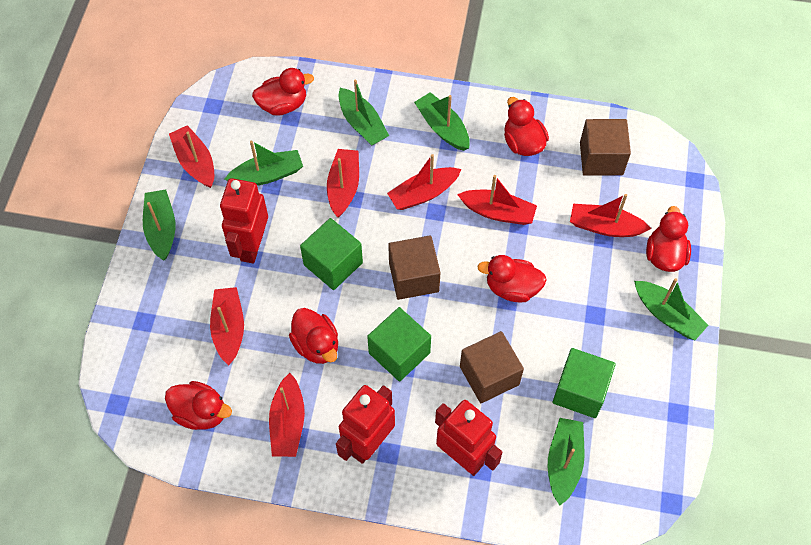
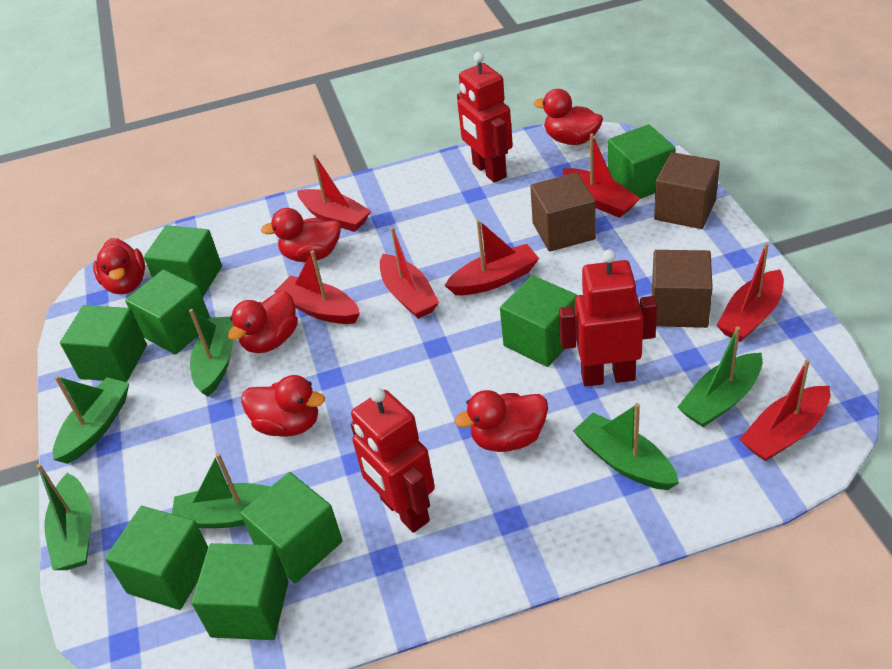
green cube: 3 -> 8

